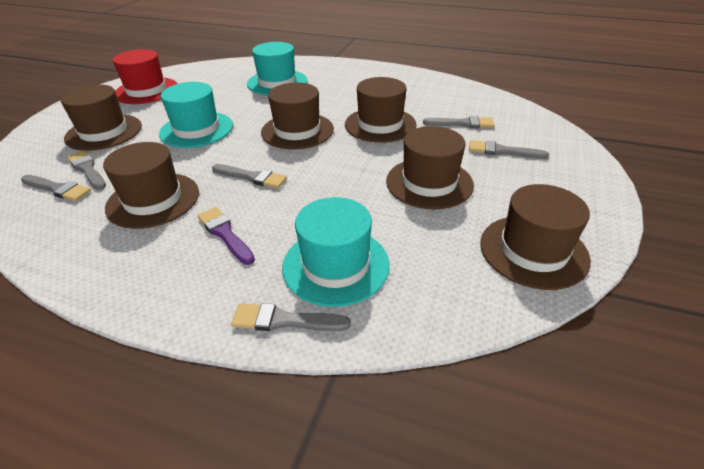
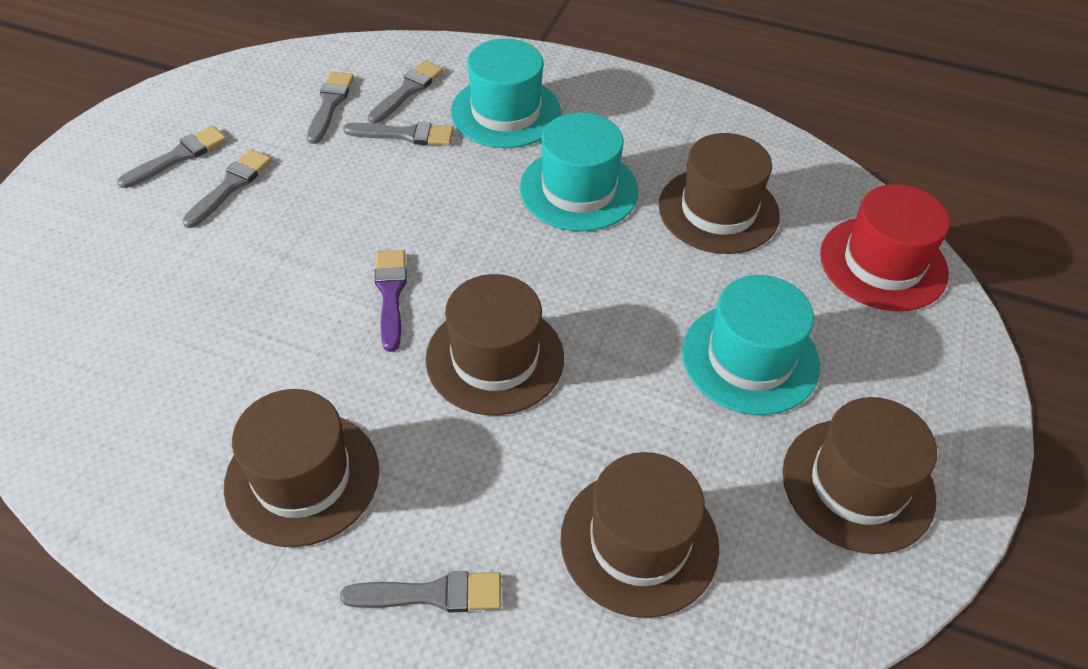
brown hat: 6 -> 5

